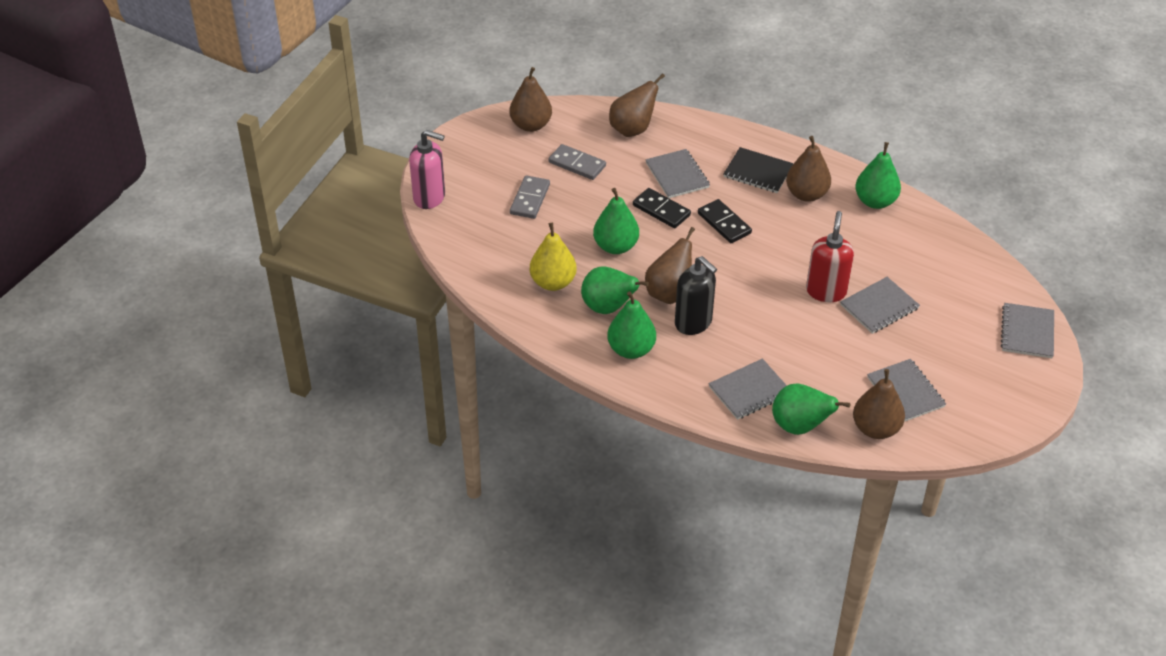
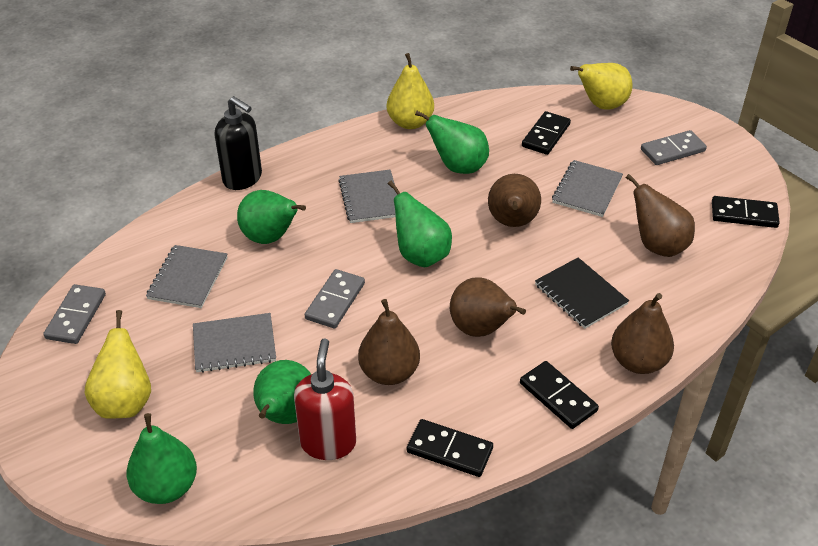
black domino: 2 -> 4
grey domino: 2 -> 3
grey notebook: 5 -> 4
pink soap dispenser: 1 -> 0
yellow pear: 1 -> 3

